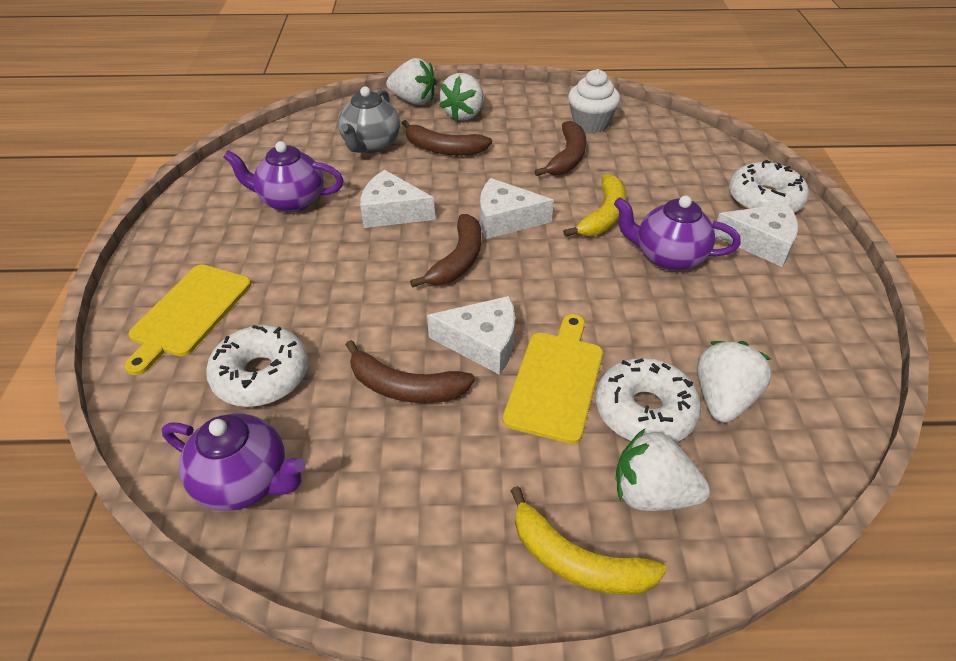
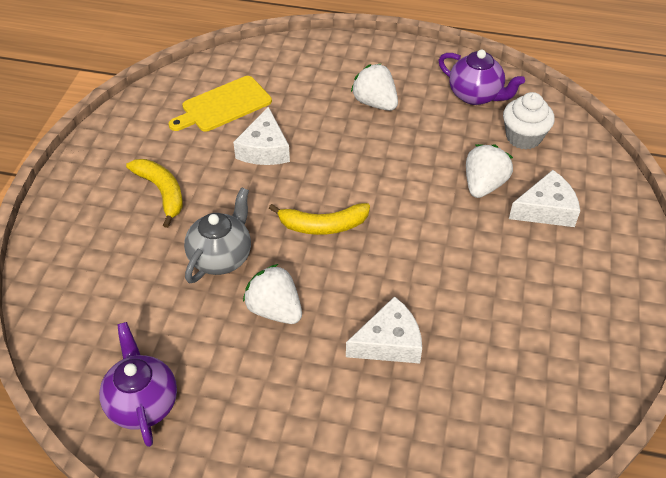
brown banana: 4 -> 0
purple teapot: 3 -> 2
white cheese: 4 -> 3
white donut: 3 -> 0
white strawberry: 4 -> 3
yellow cutting board: 2 -> 1

